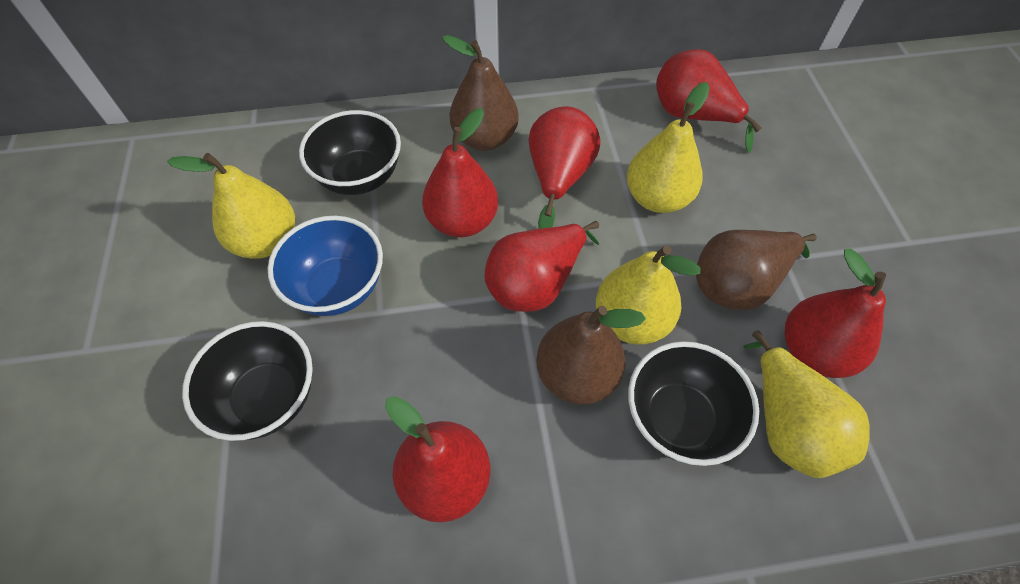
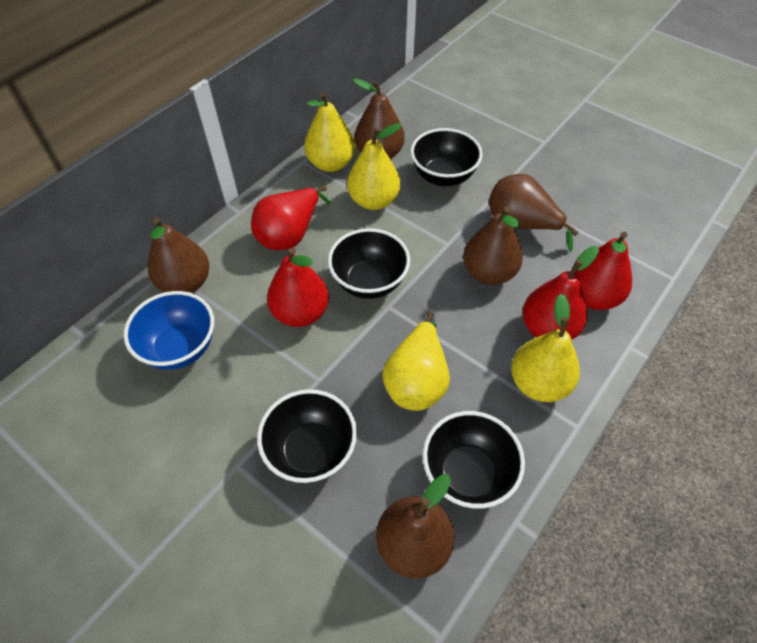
black bowl: 3 -> 4
brown pear: 3 -> 5
red pear: 6 -> 4

